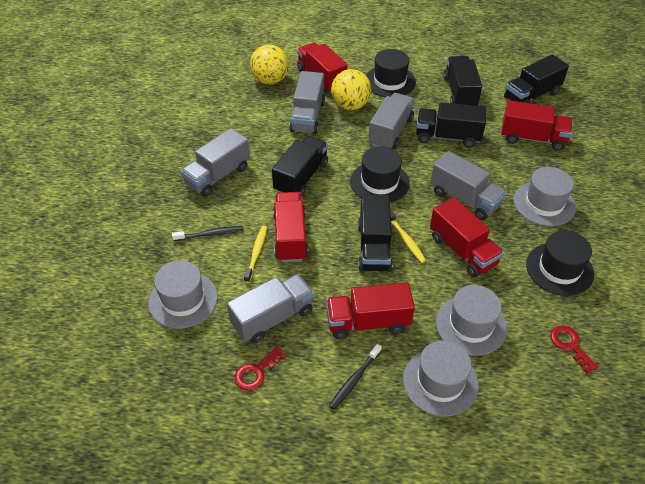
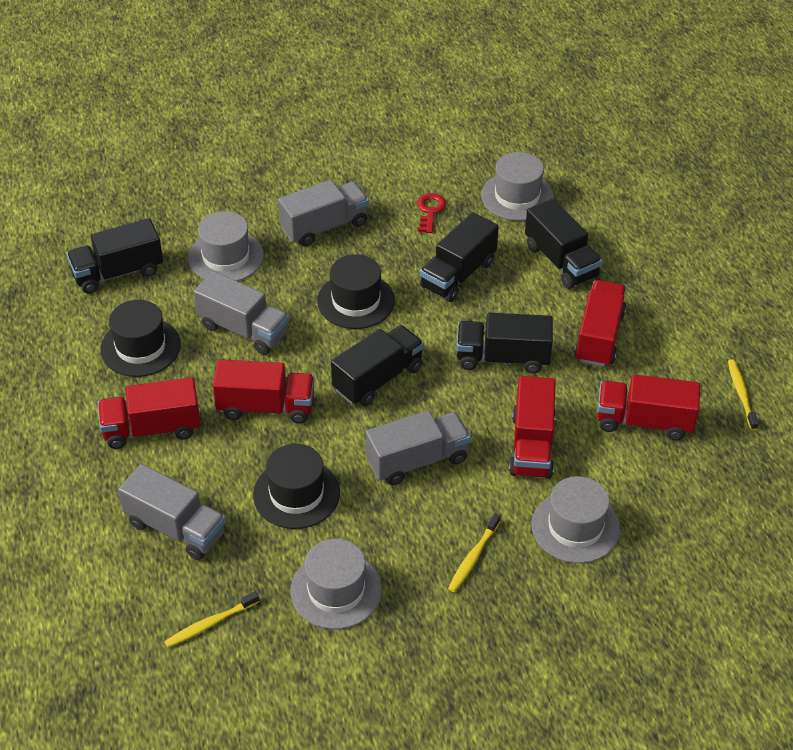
black toothbrush: 2 -> 0
grey truck: 5 -> 4
red key: 2 -> 1
yellow ball: 2 -> 0
yellow toothbrush: 2 -> 3

